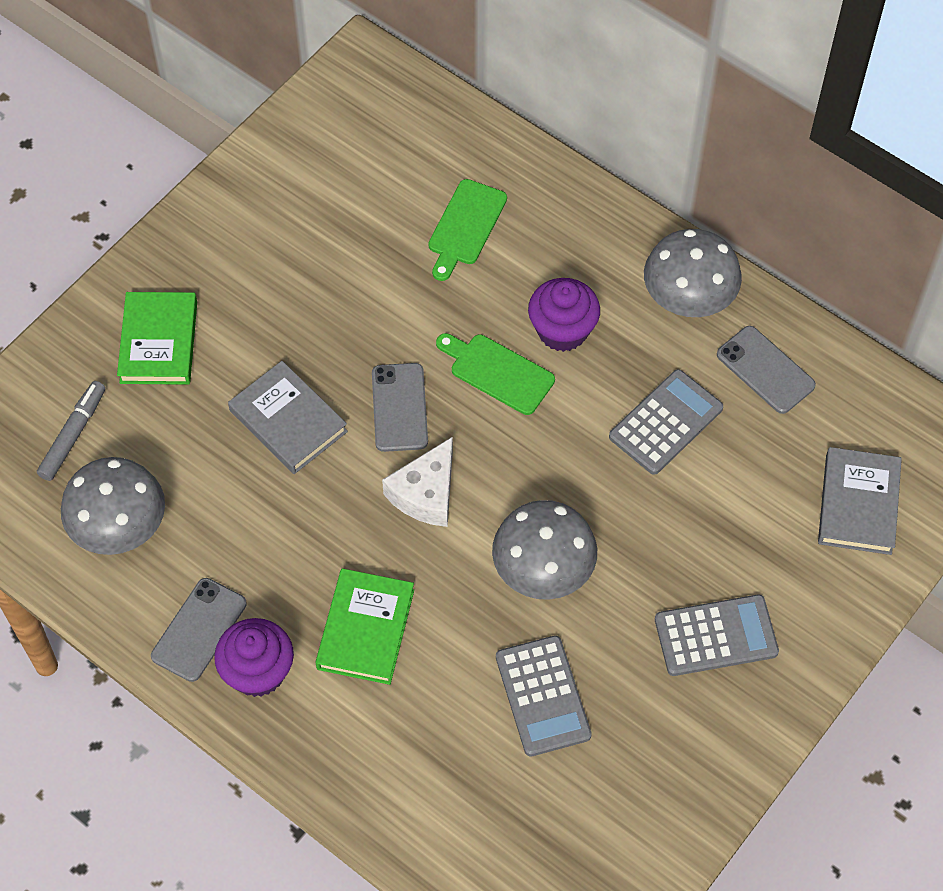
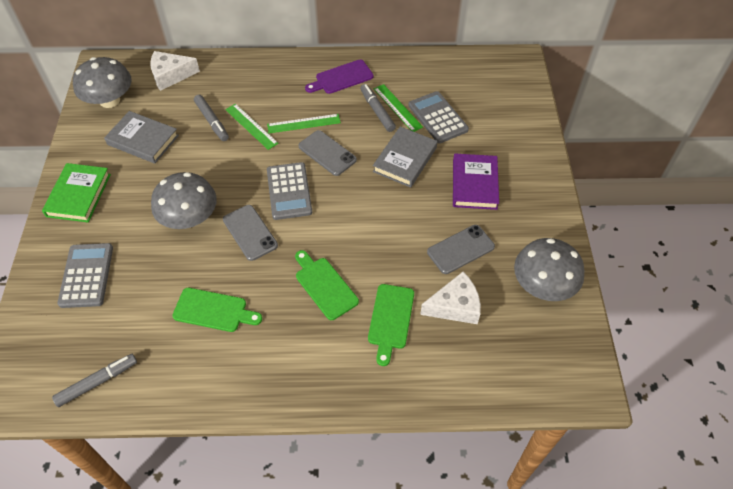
green book: 2 -> 1
green cutting board: 2 -> 3
green ruler: 0 -> 3
grey marker: 1 -> 3
purple book: 0 -> 1
purple cupcake: 2 -> 0
purple cutting board: 0 -> 1
white cheese: 1 -> 2

